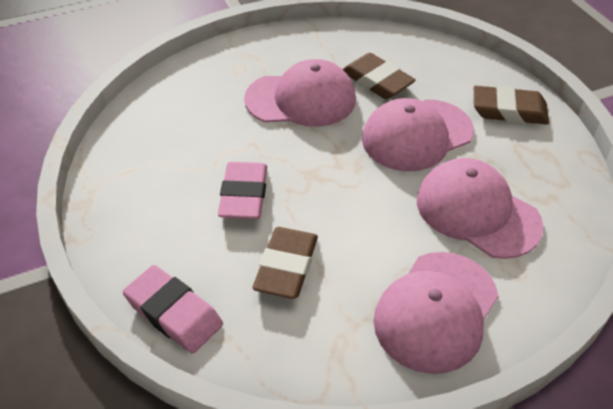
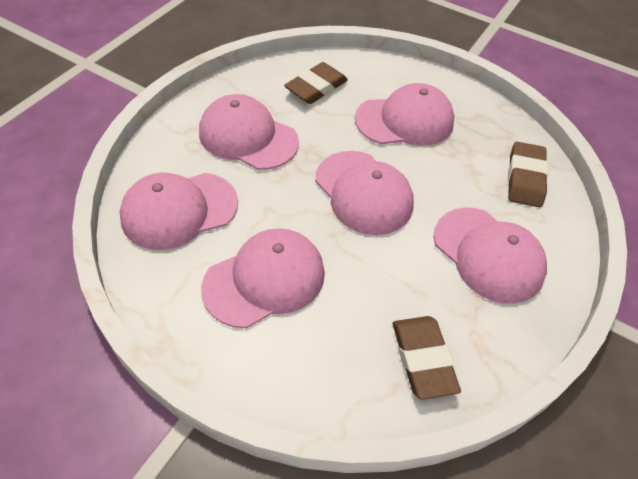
pink cap: 4 -> 6
pink eraser: 2 -> 0

